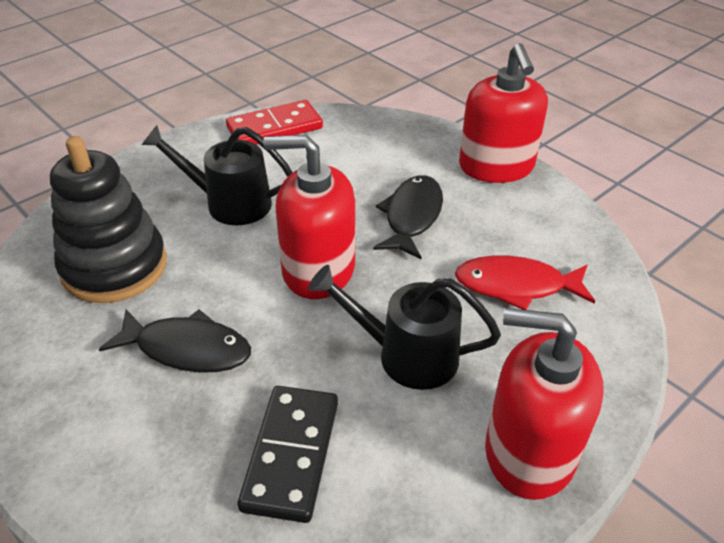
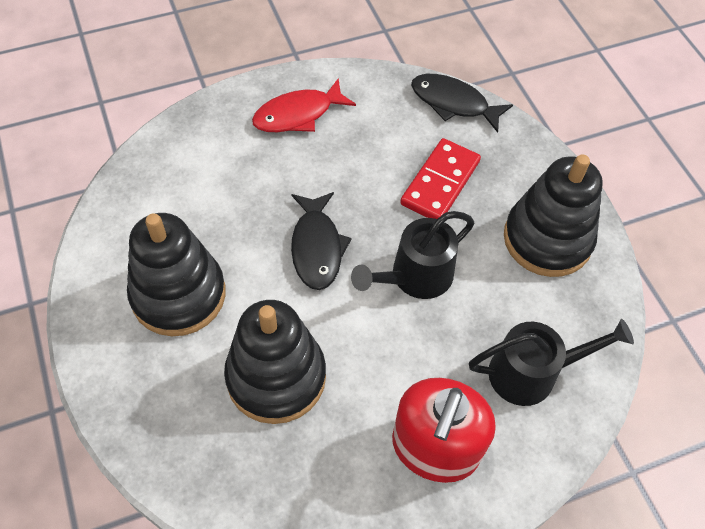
black domino: 1 -> 0
black stacking toy: 1 -> 3
red soap dispenser: 3 -> 1

